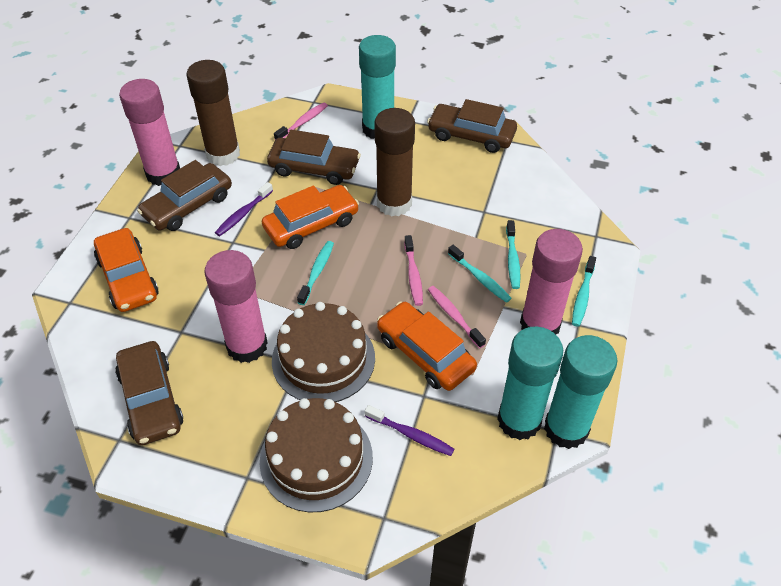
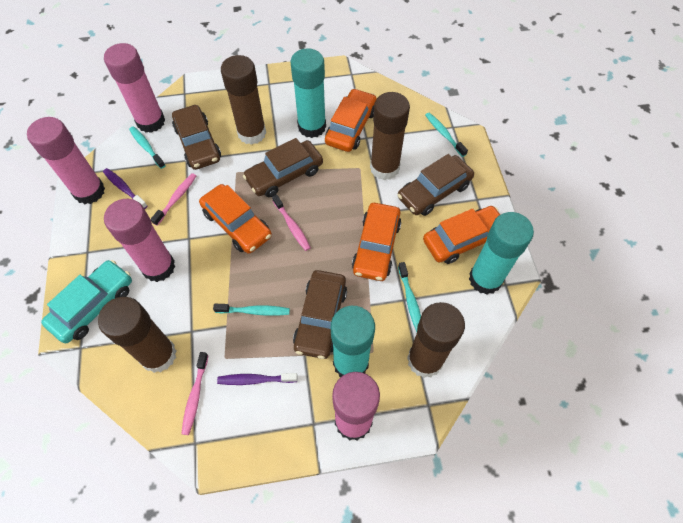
brown cake: 2 -> 0
brown glue stick: 2 -> 4
orange car: 3 -> 4
pink glue stick: 3 -> 4
turquoise car: 0 -> 1

